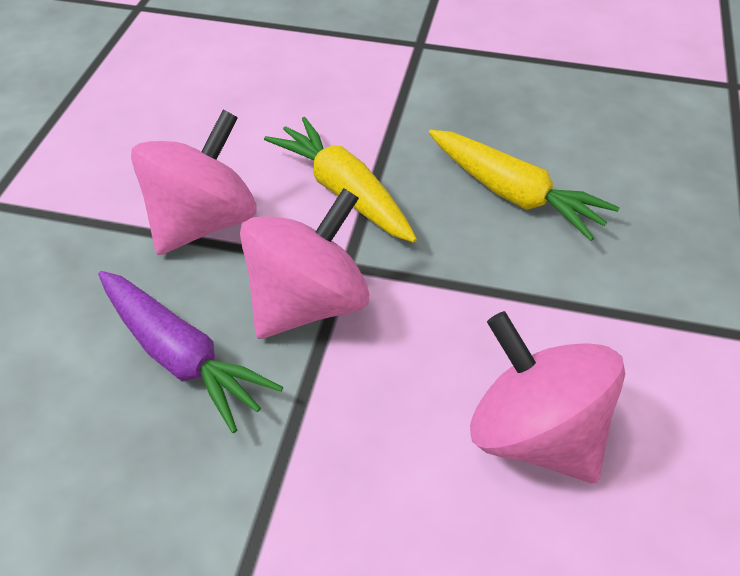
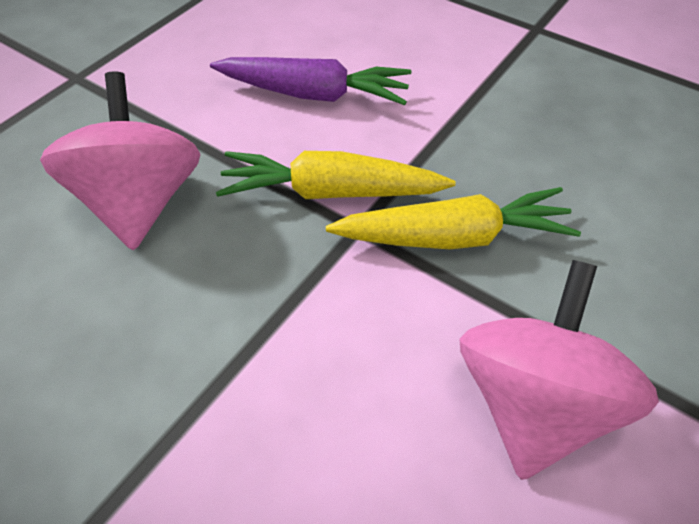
pink spinning top: 3 -> 2

